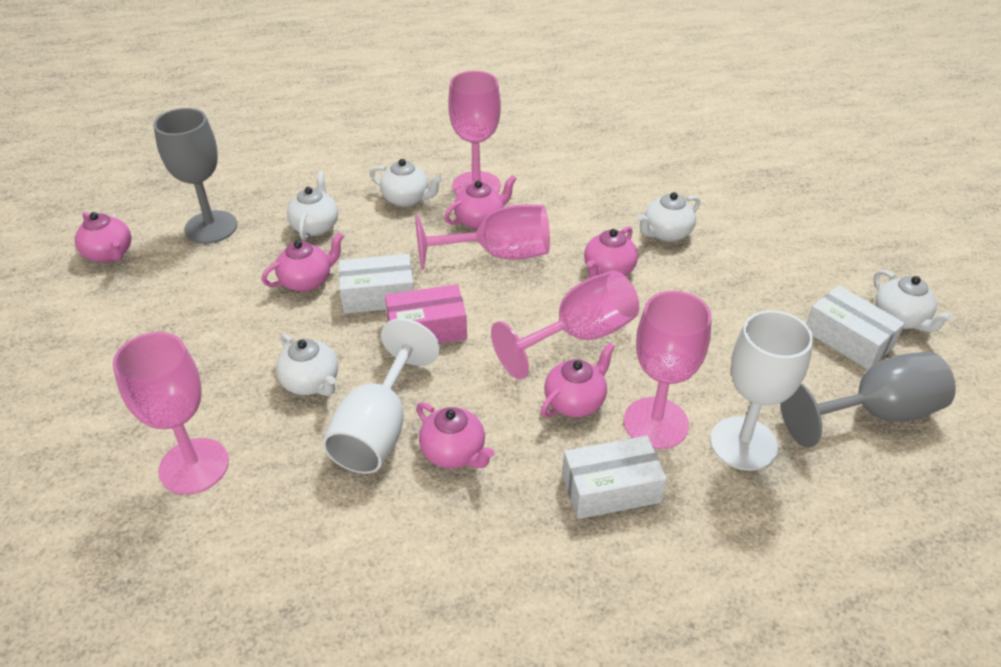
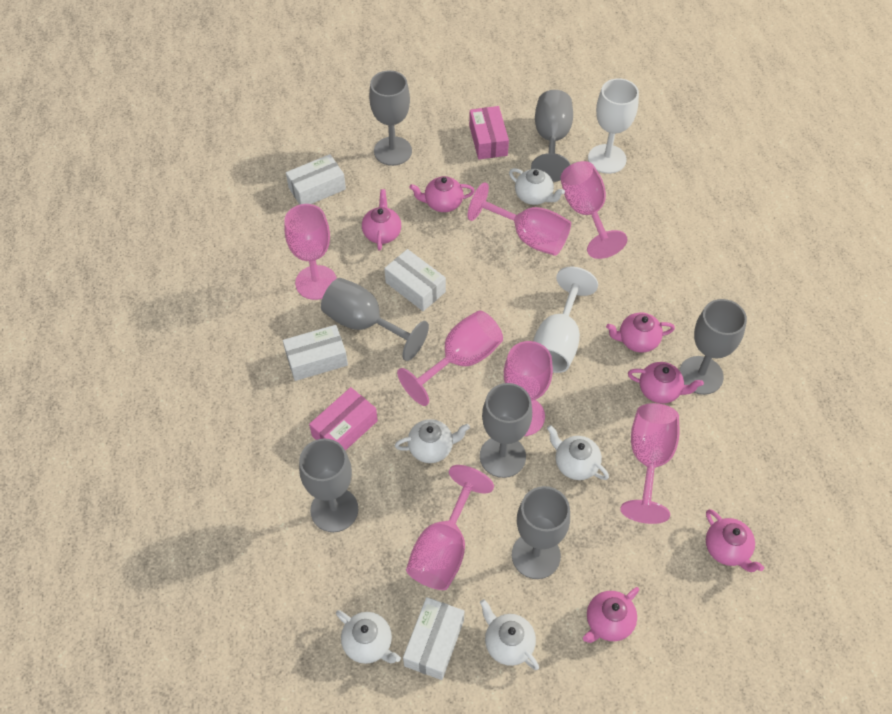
grey goblet: 2 -> 7
pink box: 1 -> 2
pink goblet: 5 -> 7
white box: 3 -> 4

